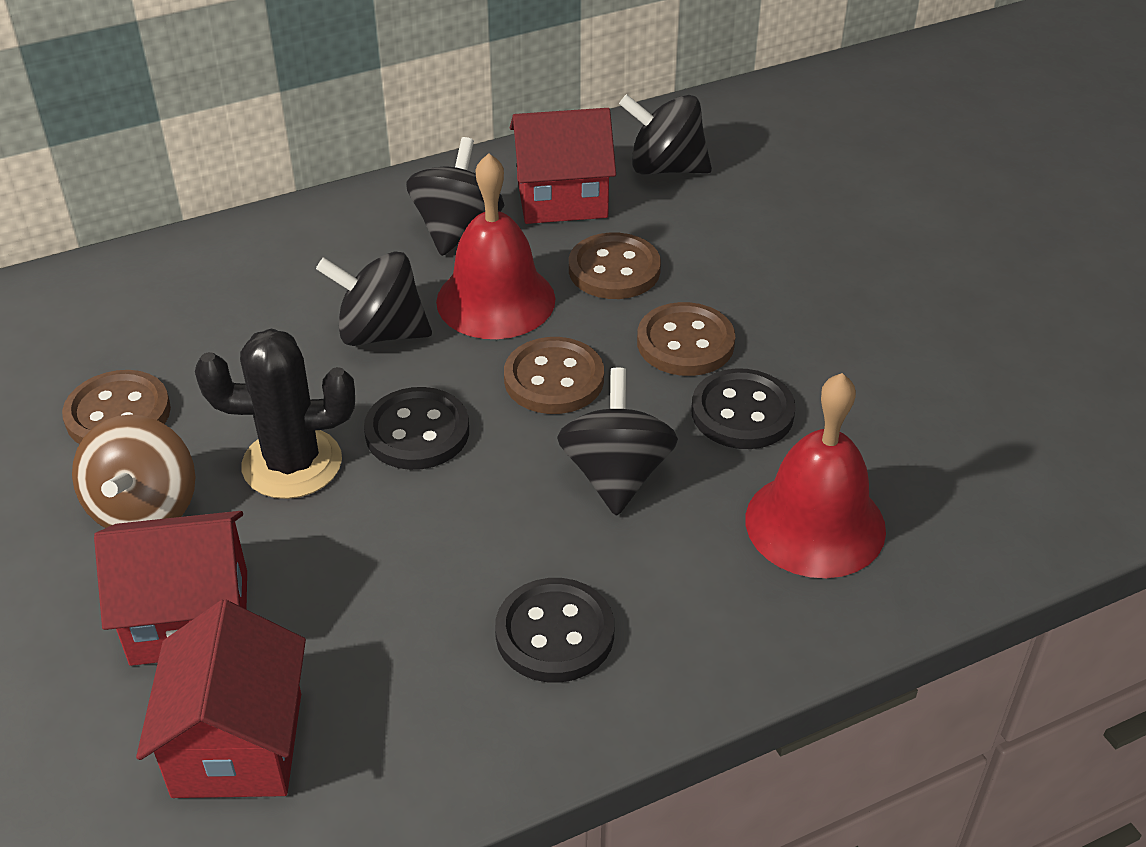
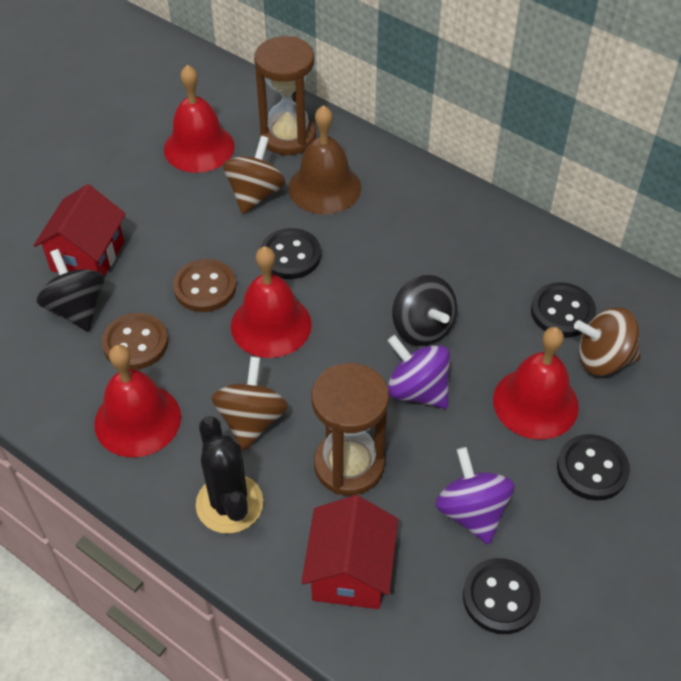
black button: 3 -> 4
black spinning top: 4 -> 2
brown bell: 0 -> 1
brown button: 4 -> 2
brown hourglass: 0 -> 2
brown spinning top: 1 -> 3
purple spinning top: 0 -> 2
red bell: 2 -> 4
red house: 3 -> 2

